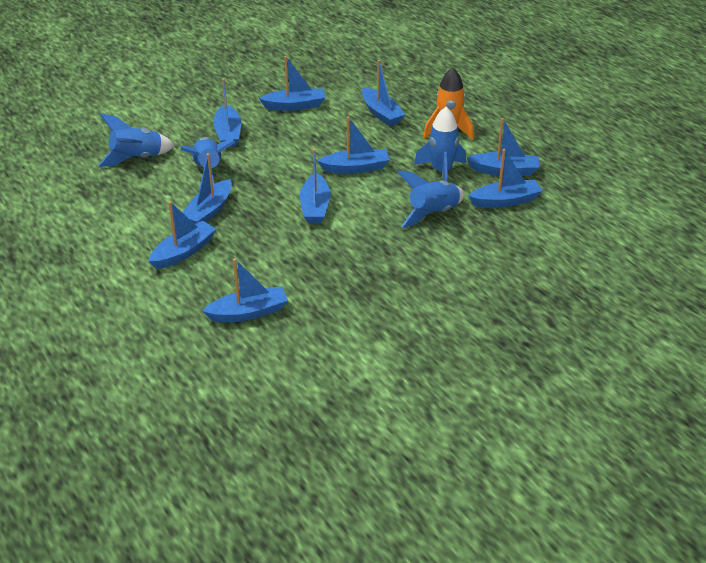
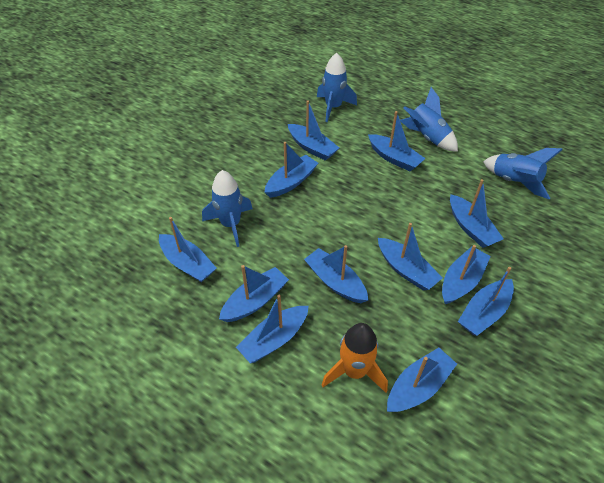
blue boat: 10 -> 12

